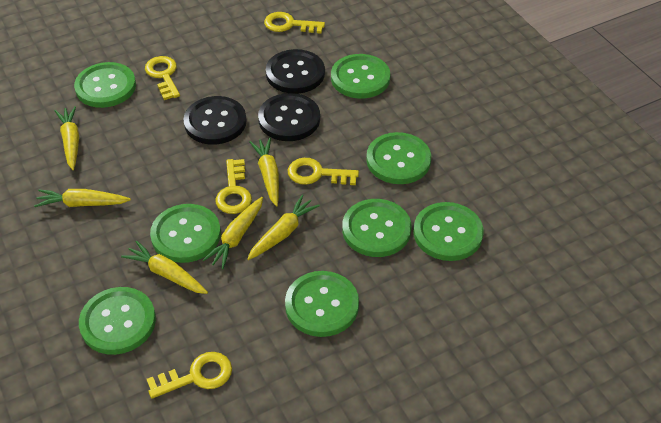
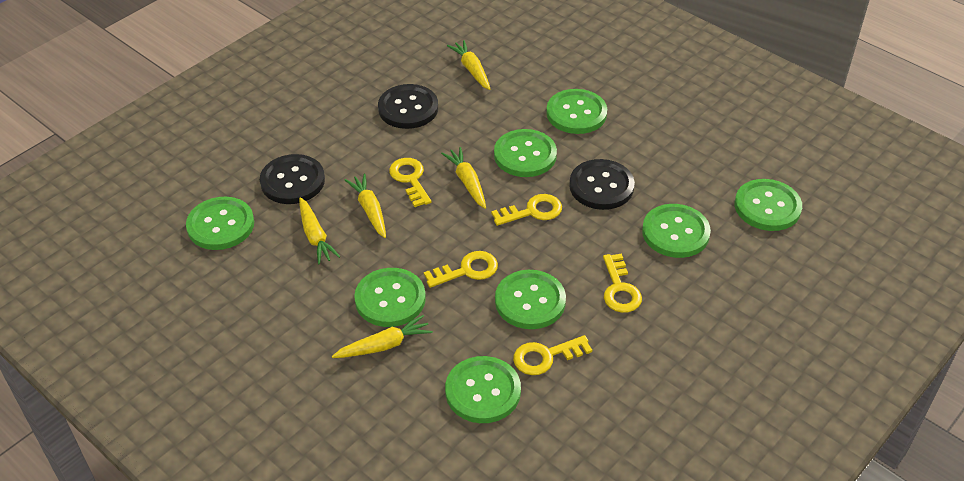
yellow carrot: 6 -> 5

